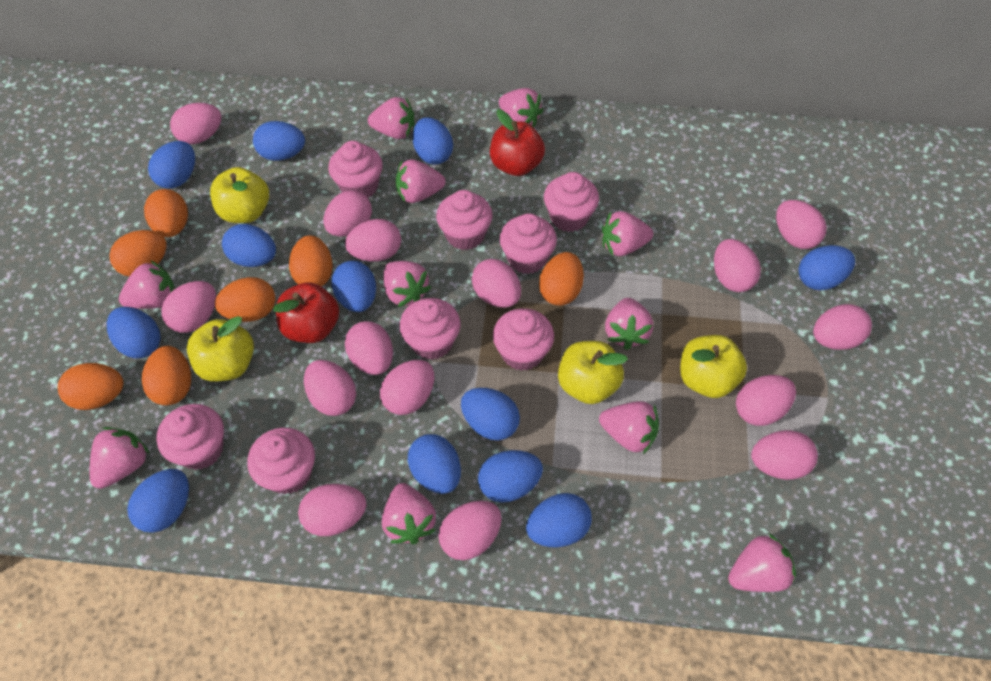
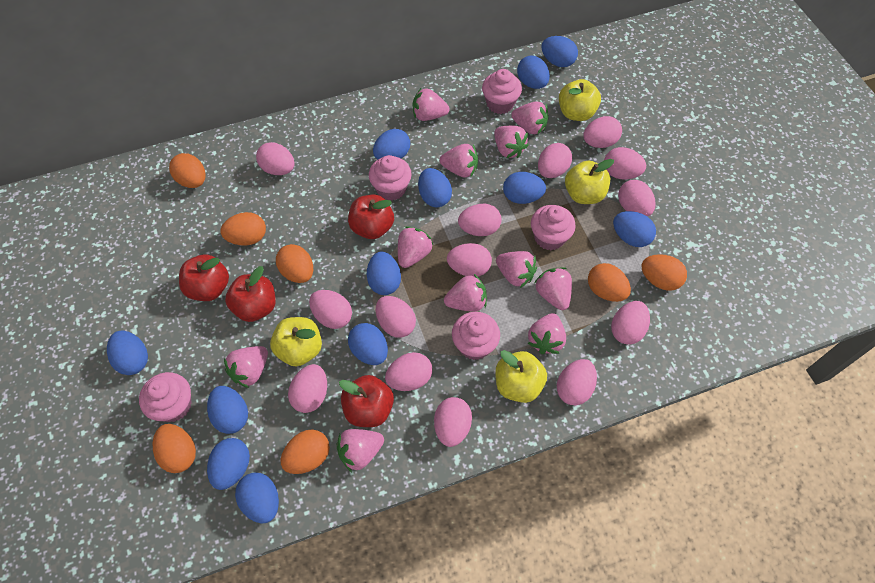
pink cupcake: 8 -> 5
pink egg: 15 -> 14
red apple: 2 -> 4

